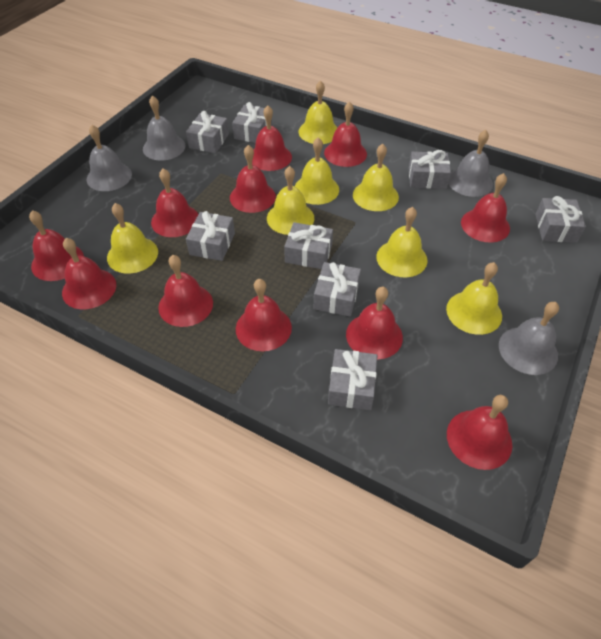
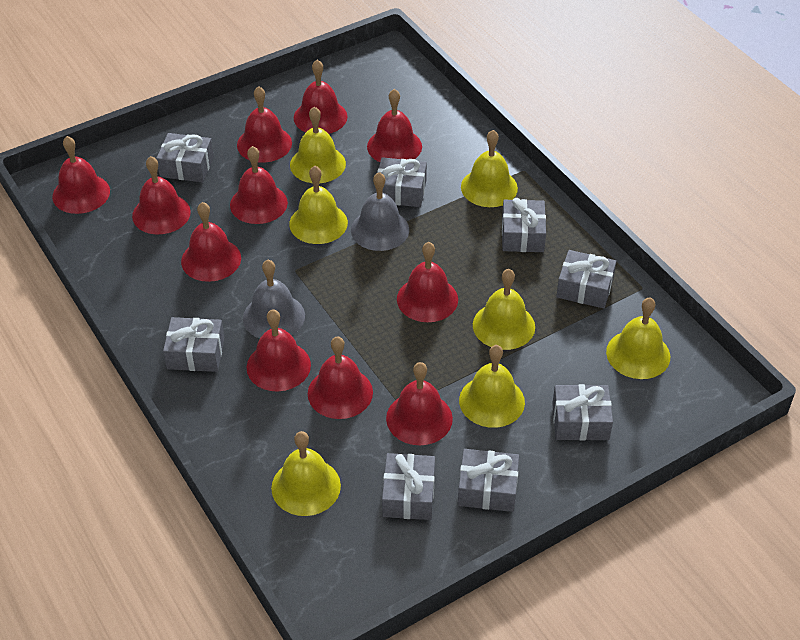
grey bell: 4 -> 2

